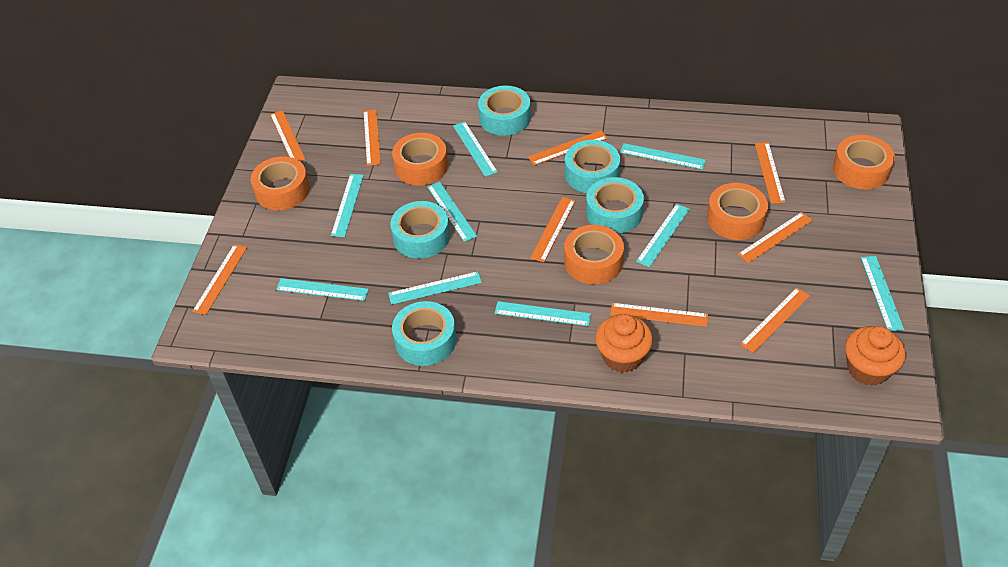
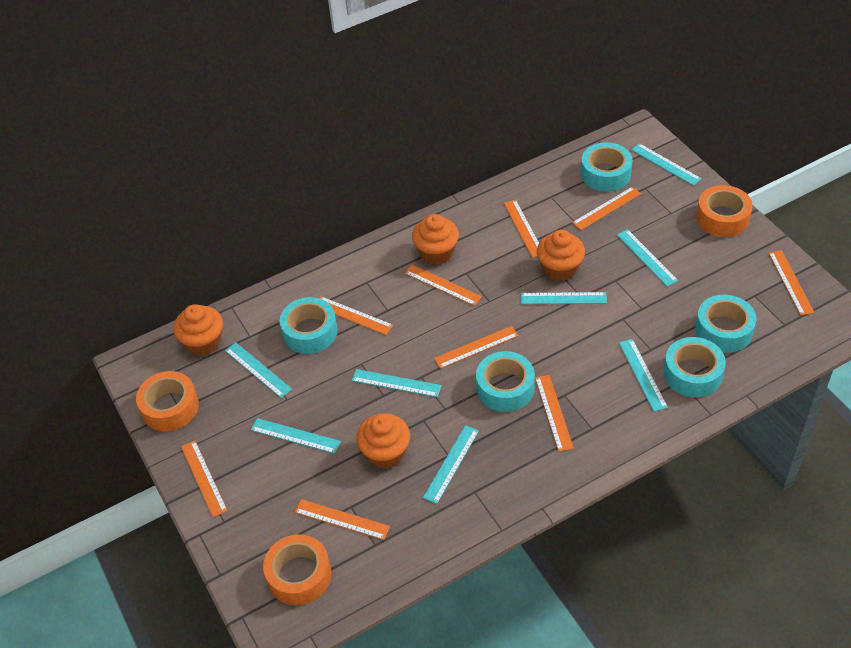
orange cupcake: 2 -> 4
orange tape: 5 -> 3
turquoise ruler: 9 -> 8

